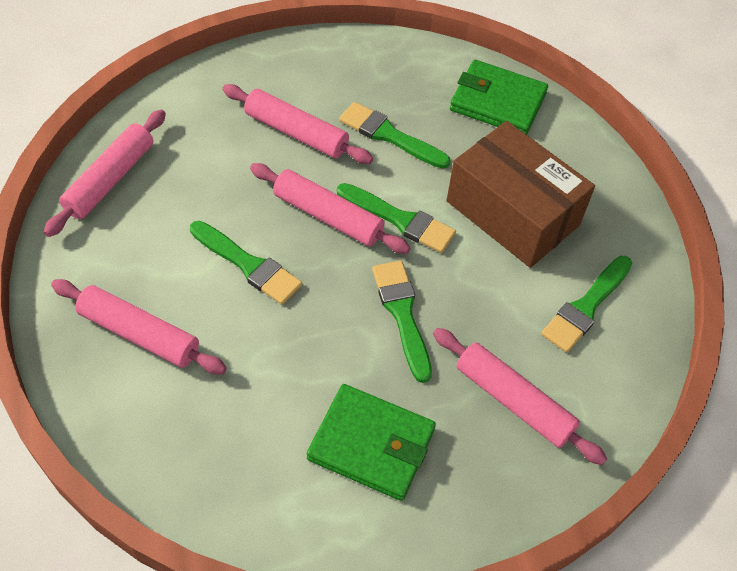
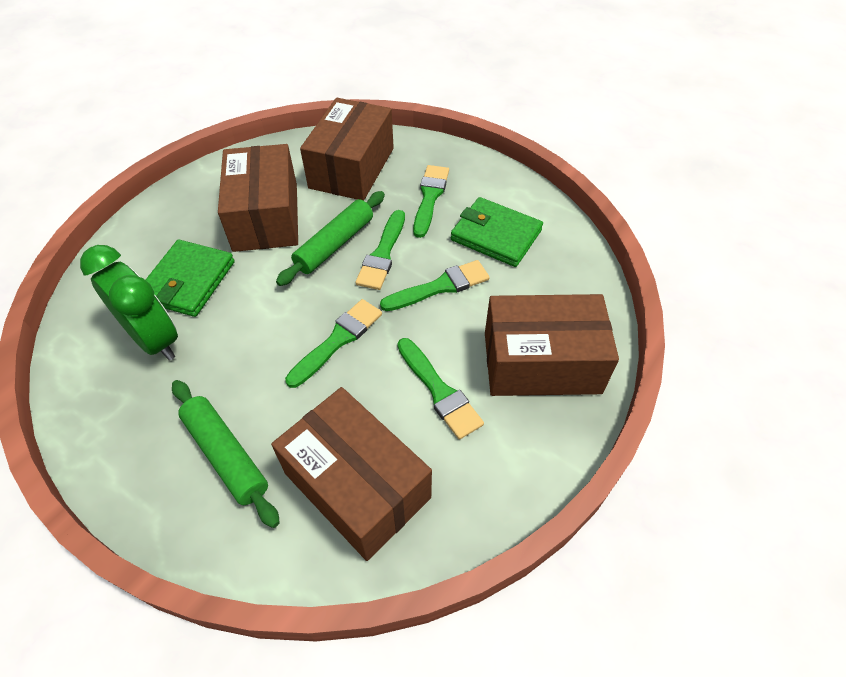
brown box: 1 -> 4
green clock: 0 -> 1
green rolling pin: 0 -> 2
pink rolling pin: 5 -> 0

